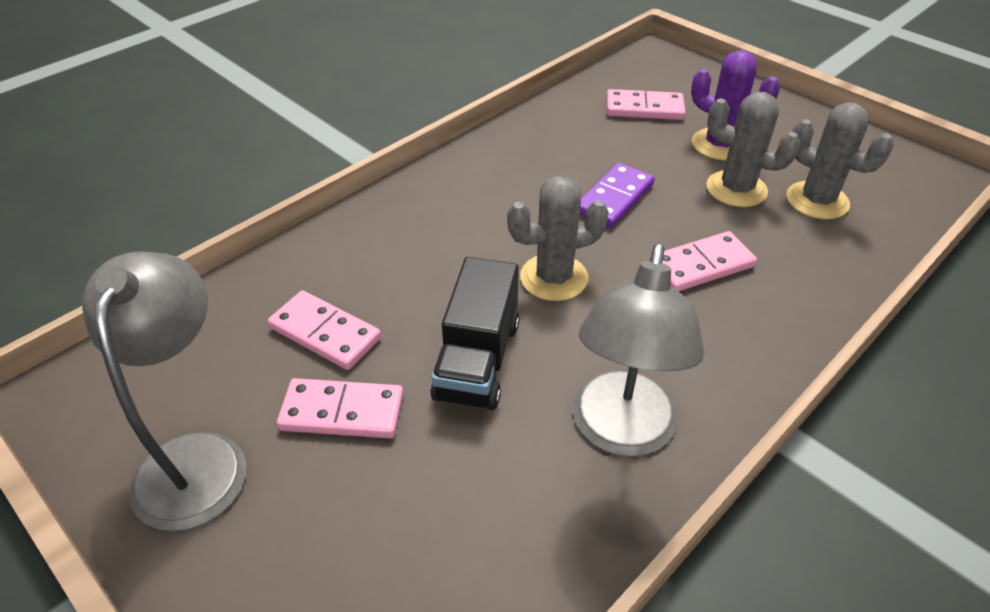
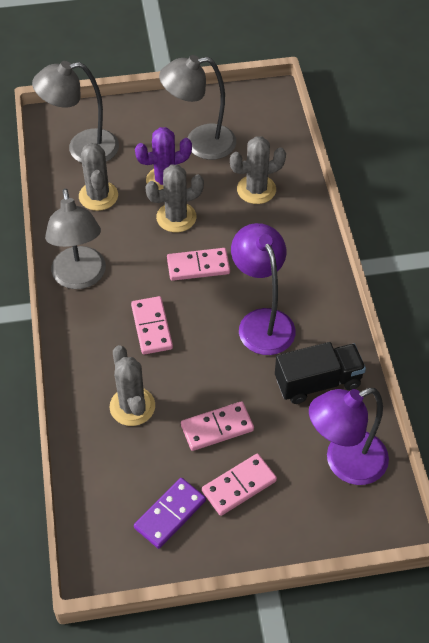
grey cactus: 3 -> 4
grey lamp: 2 -> 3
purple lamp: 0 -> 2

